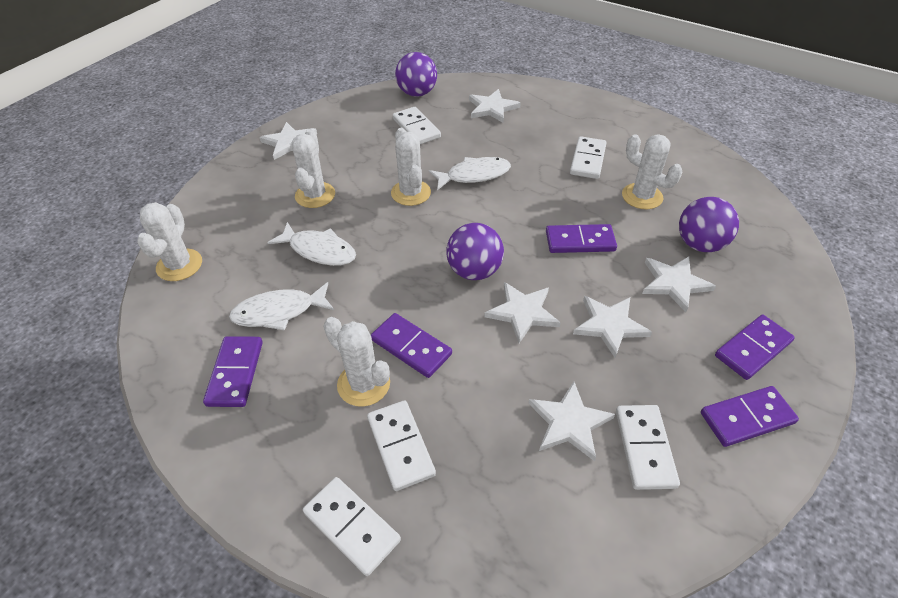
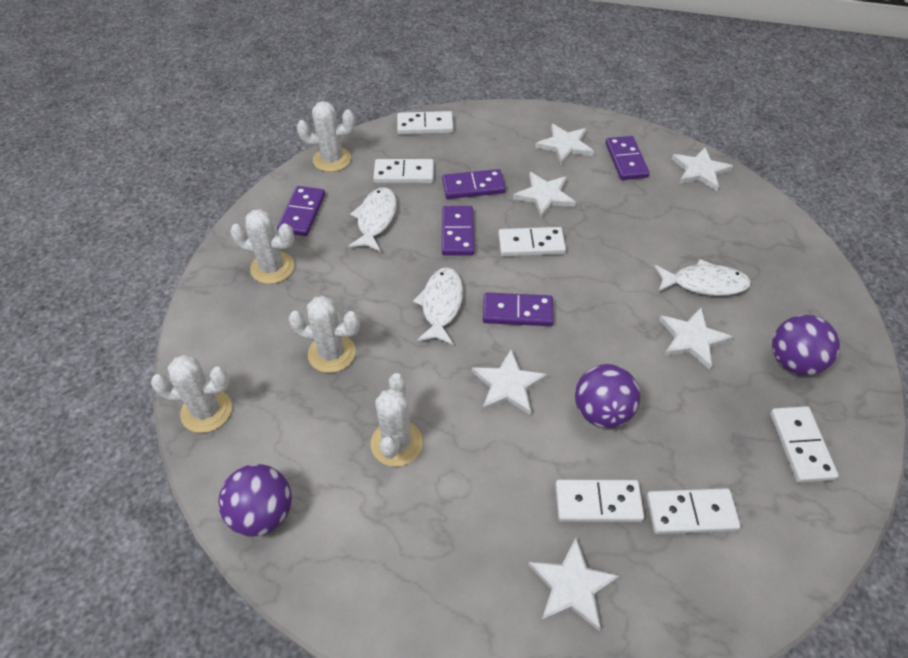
white domino: 5 -> 6

